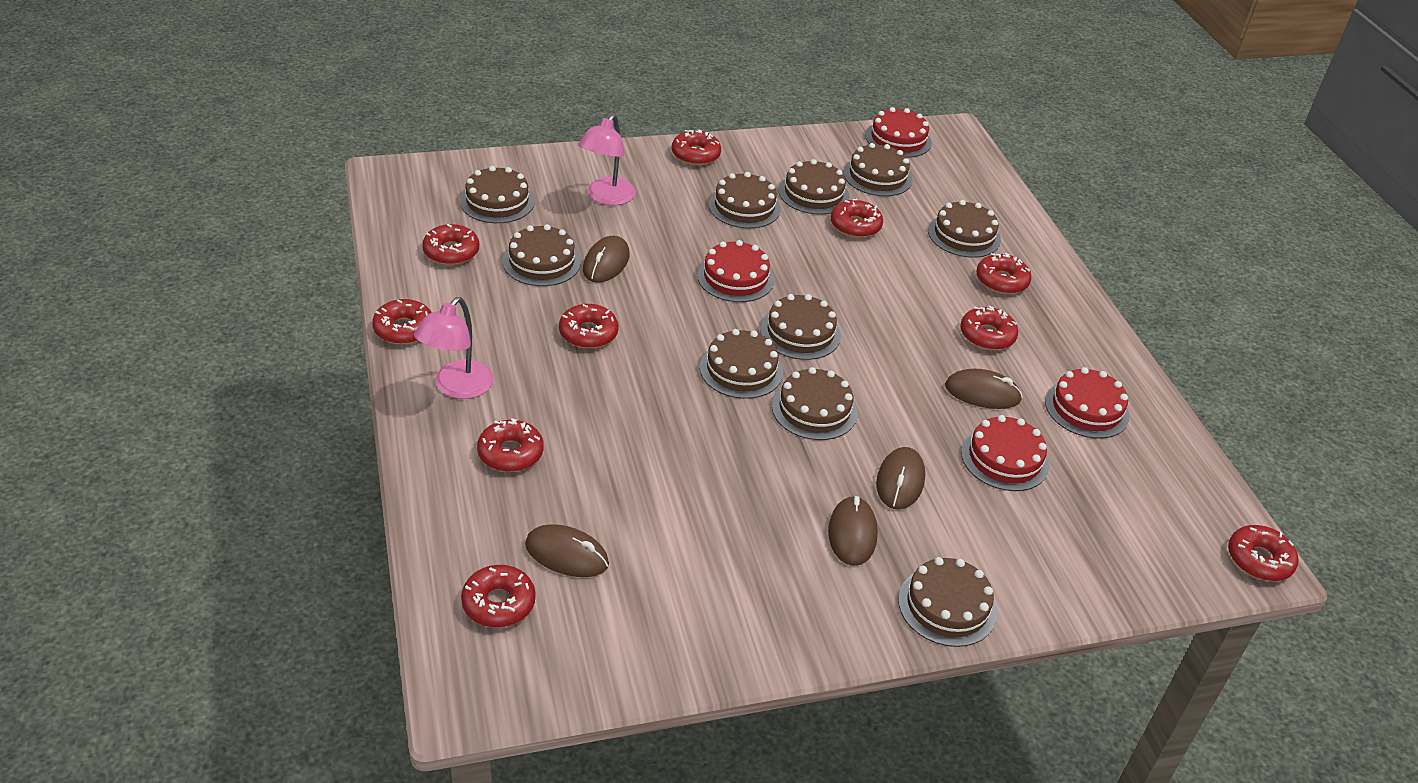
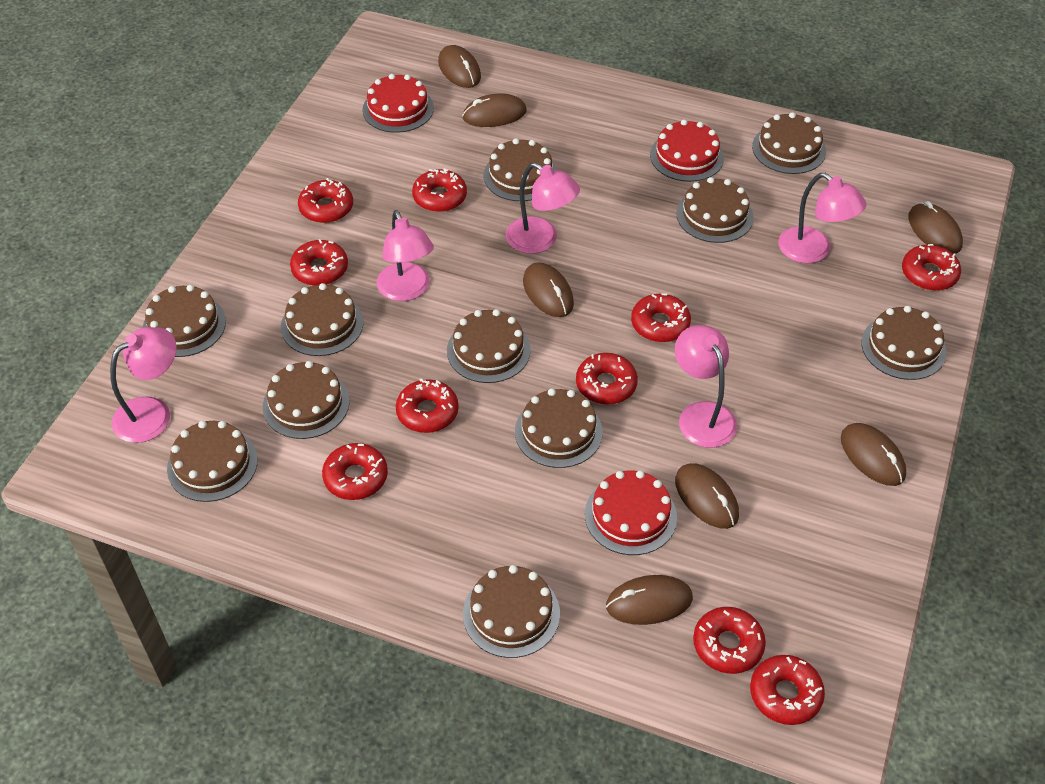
brown cake: 10 -> 11
brown mouse: 5 -> 7
pink lamp: 2 -> 5
red cake: 4 -> 3

